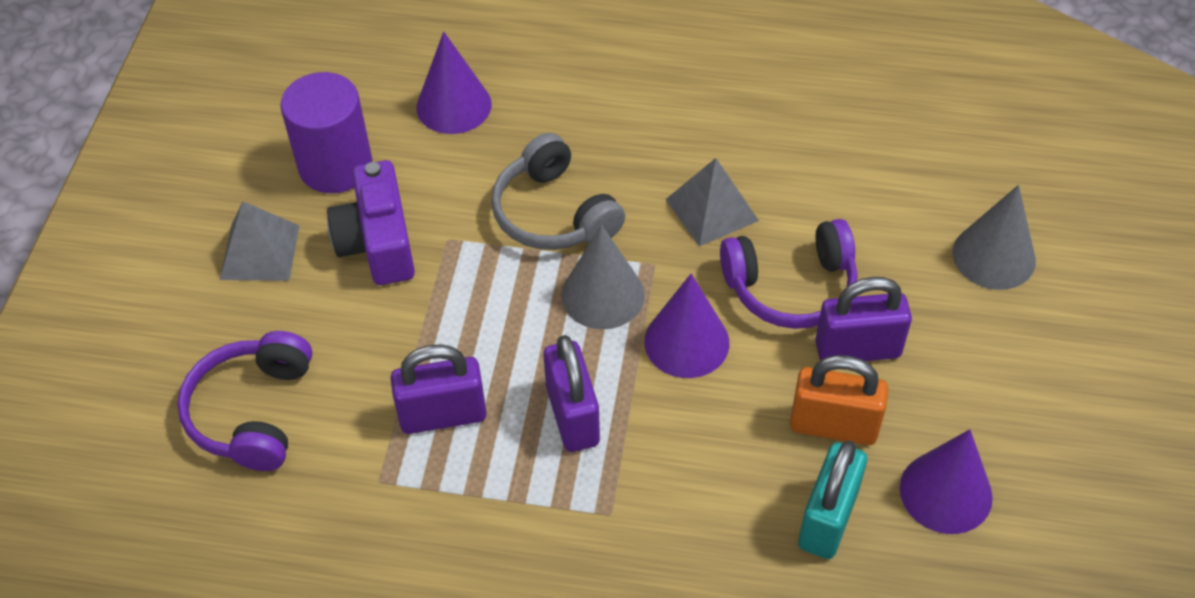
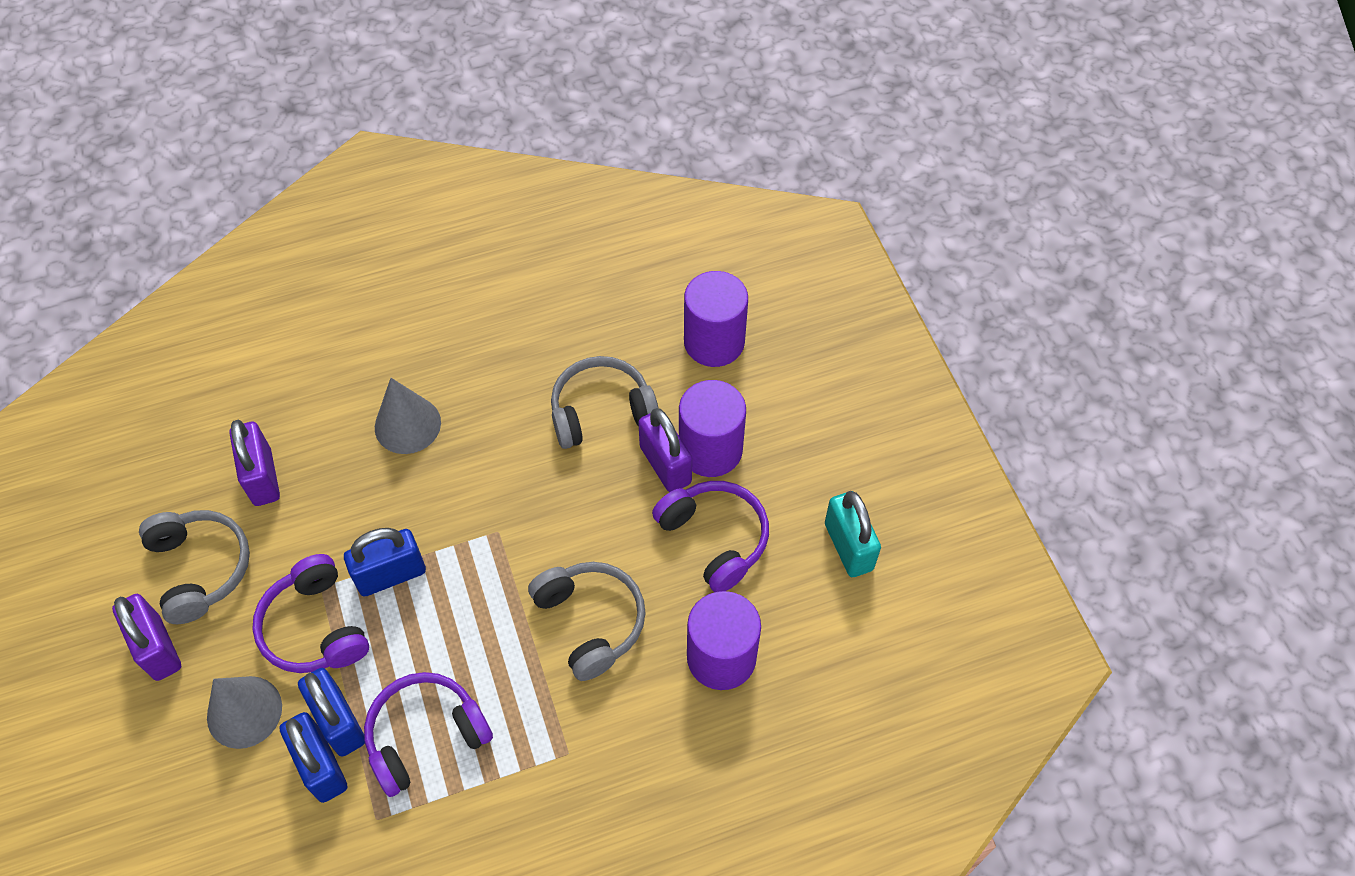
blue padlock: 0 -> 3
grey headphones: 1 -> 3
grey pyramid: 2 -> 0
orange padlock: 1 -> 0
purple camera: 1 -> 0
purple cone: 3 -> 0
purple cylinder: 1 -> 3
purple headphones: 2 -> 3

